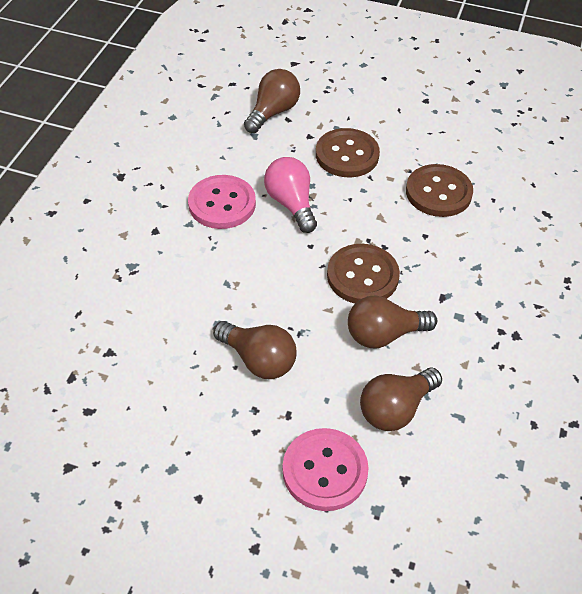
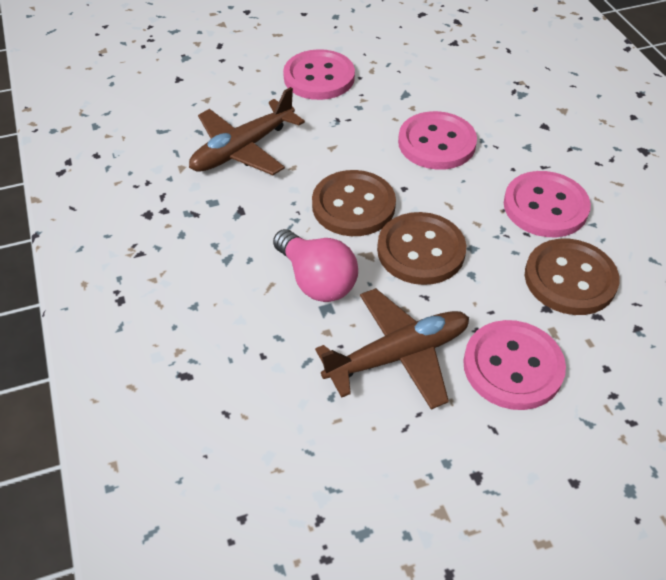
brown light bulb: 4 -> 0
brown plane: 0 -> 2
pink button: 2 -> 4

